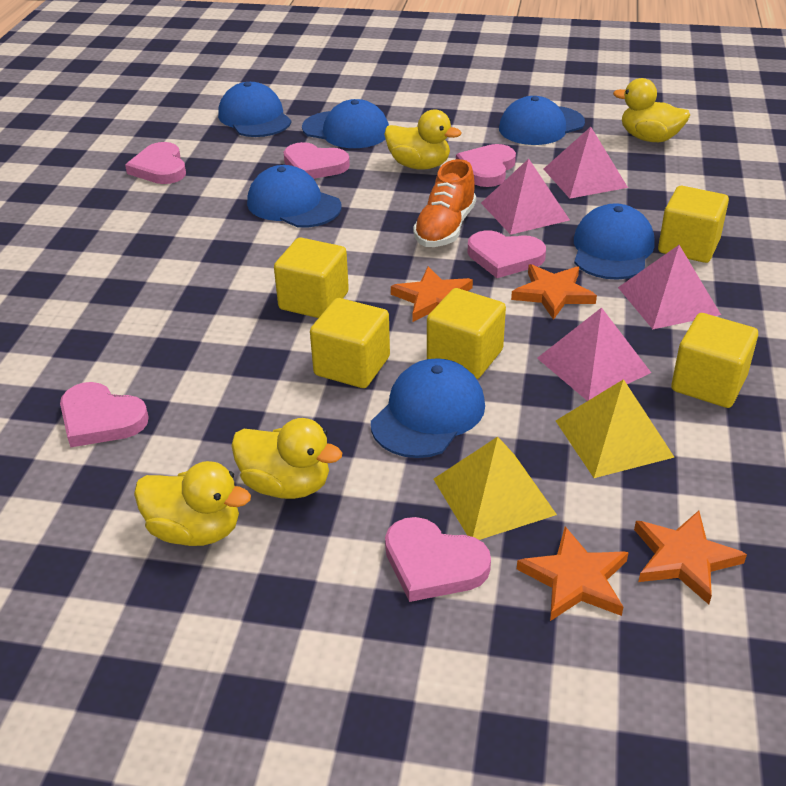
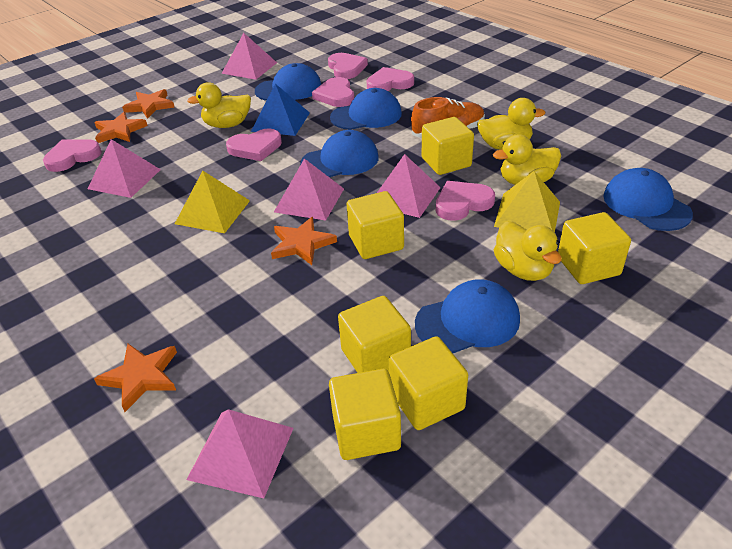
blue cap: 6 -> 5
blue pyramid: 0 -> 1
pink pyramid: 4 -> 5
yellow cube: 5 -> 6

